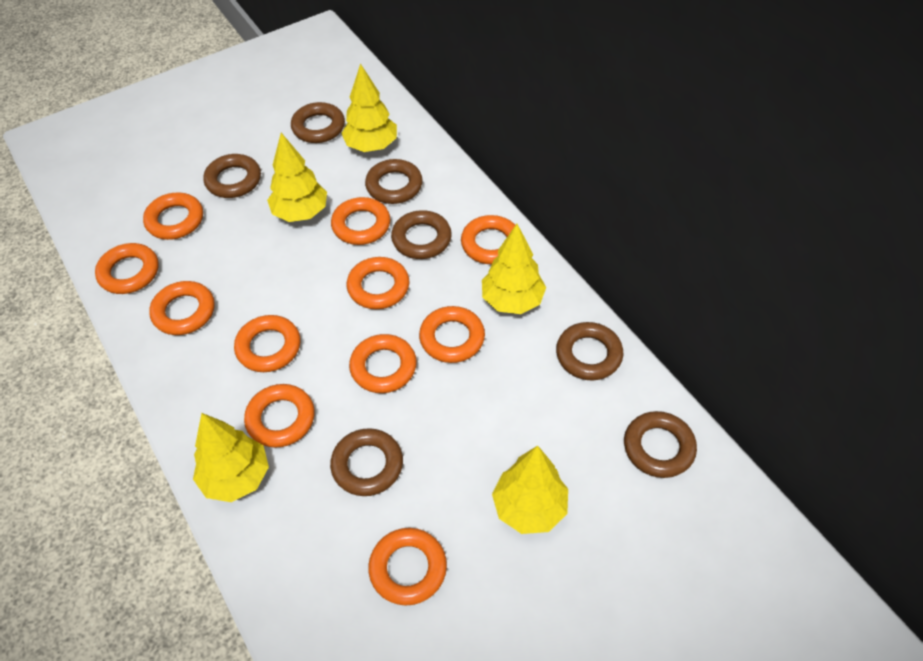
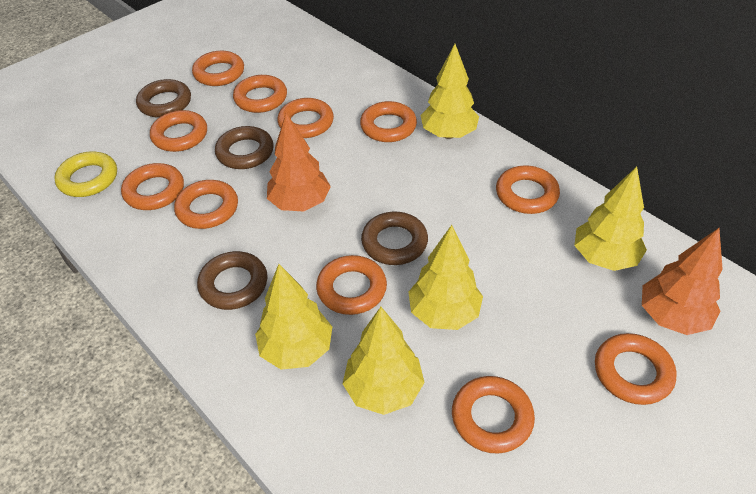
brown ring: 7 -> 4
orange tree: 0 -> 2
yellow ring: 0 -> 1

